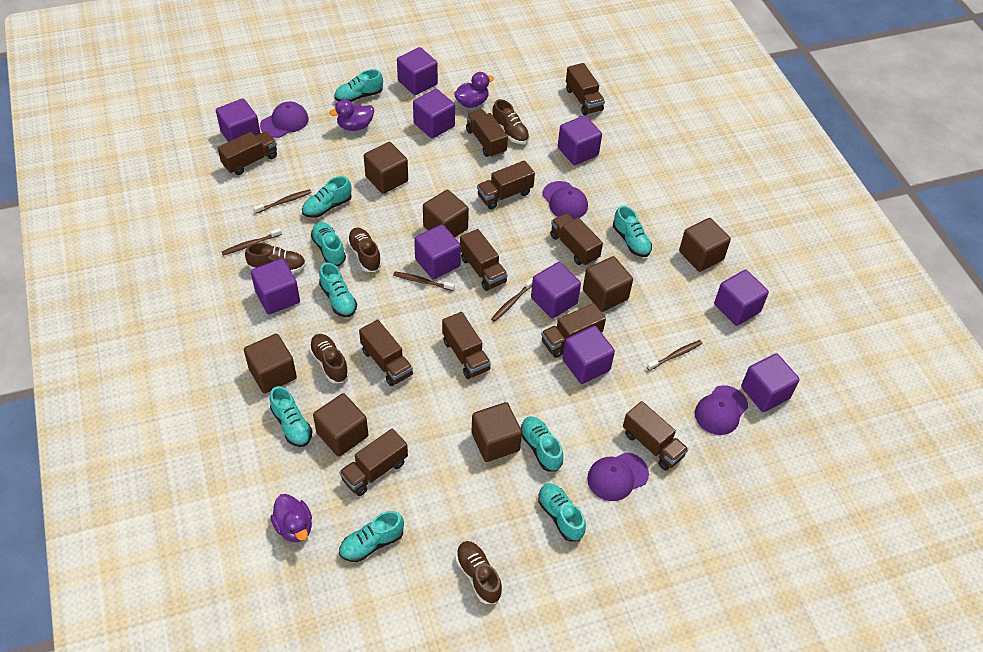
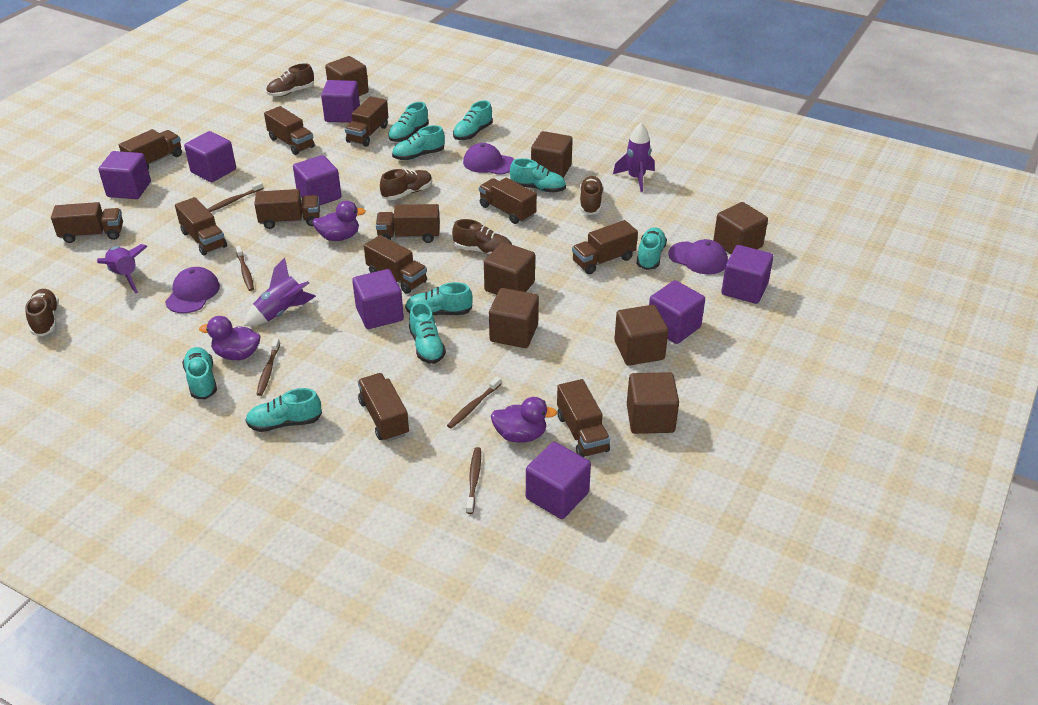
brown truck: 11 -> 12
purple cap: 4 -> 3
purple cube: 10 -> 8
purple rocket: 0 -> 3

